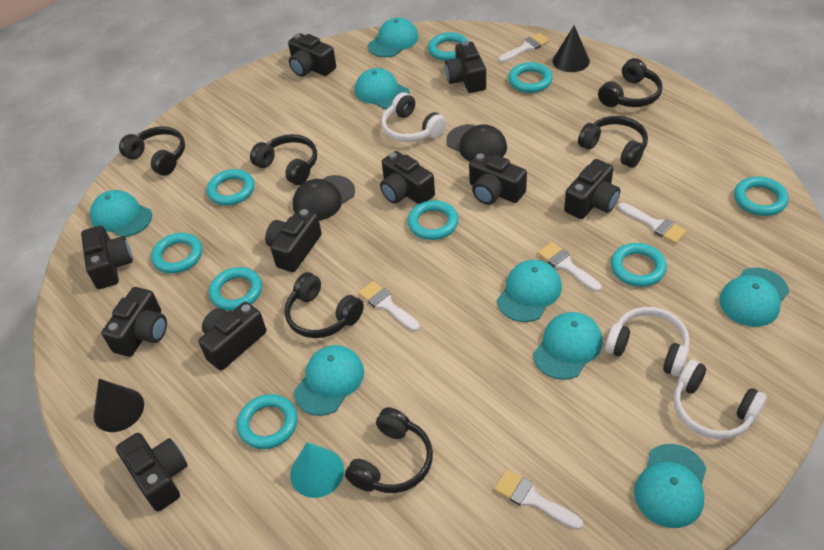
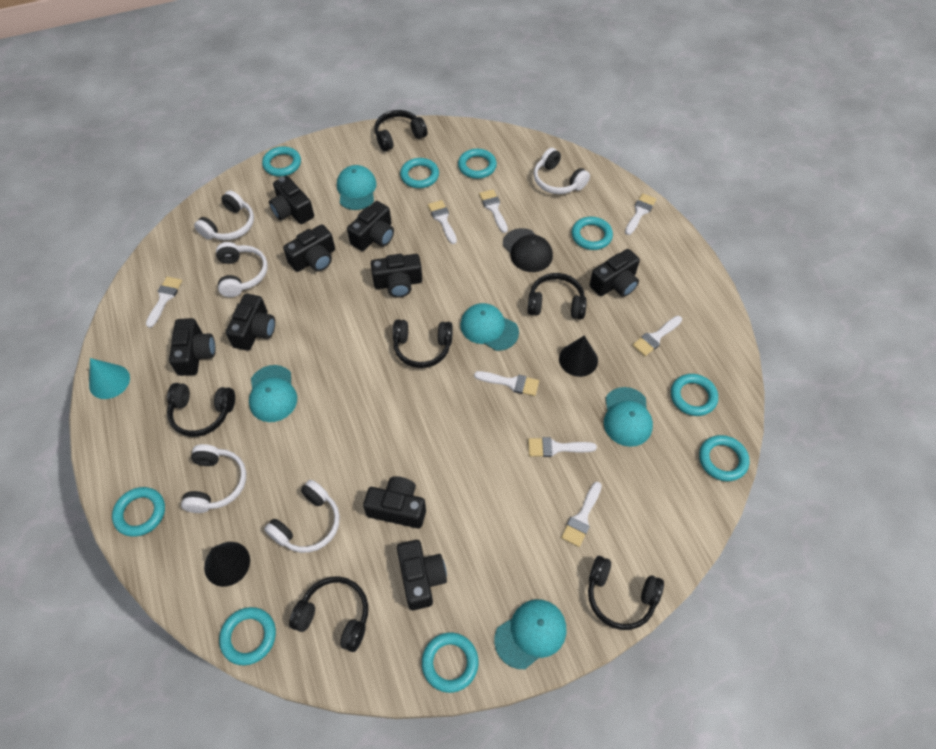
black camera: 10 -> 9
black cap: 2 -> 1
turquoise cap: 8 -> 5
white brush: 5 -> 8
white headphones: 3 -> 5

